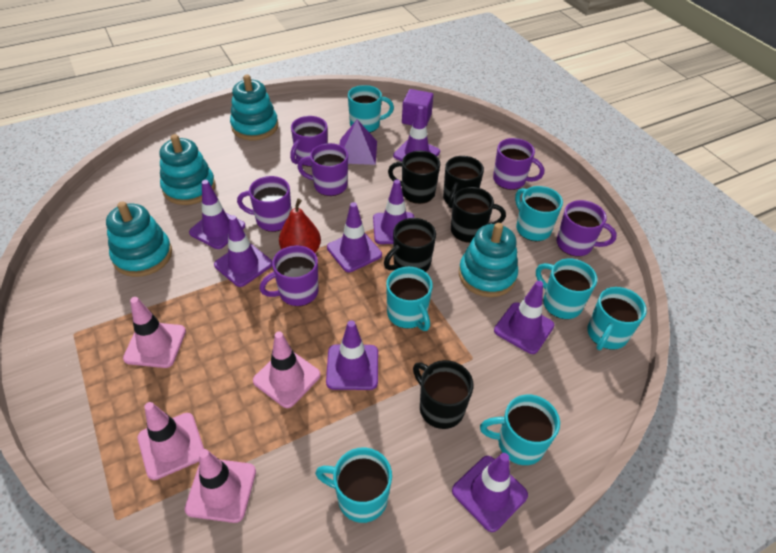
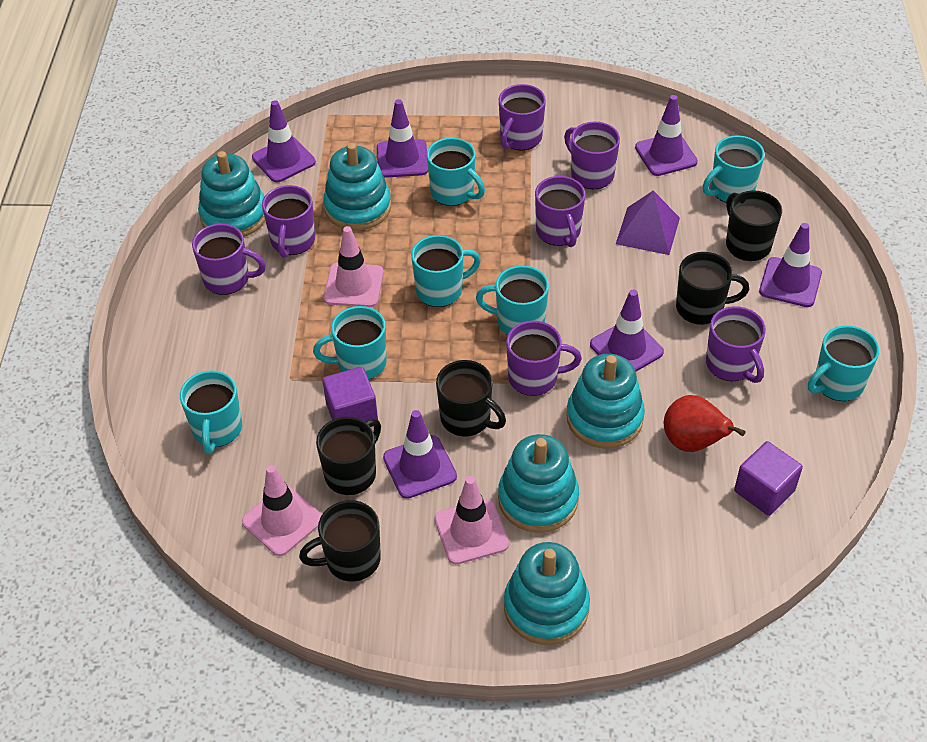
pink traffic cone: 4 -> 3
purple cube: 1 -> 2
purple mug: 6 -> 7
purple traffic cone: 8 -> 6
turquoise stacking toy: 4 -> 5

